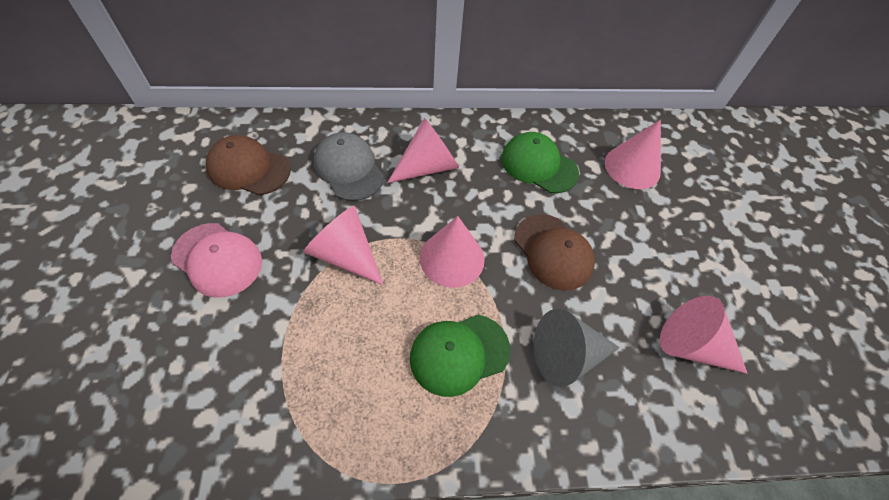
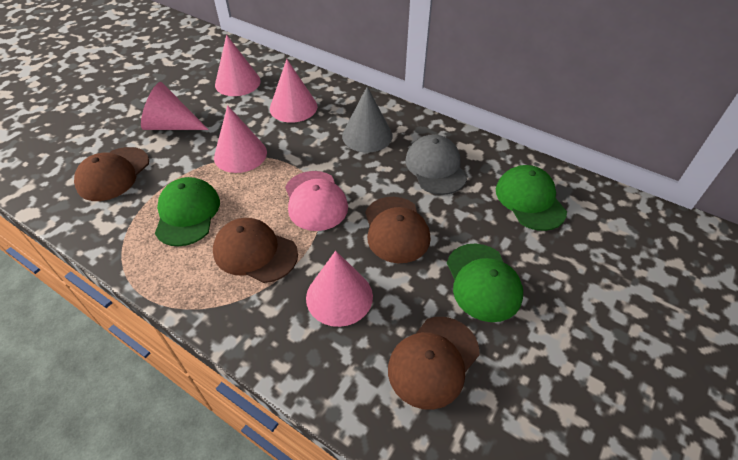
brown cap: 2 -> 4
green cap: 2 -> 3

